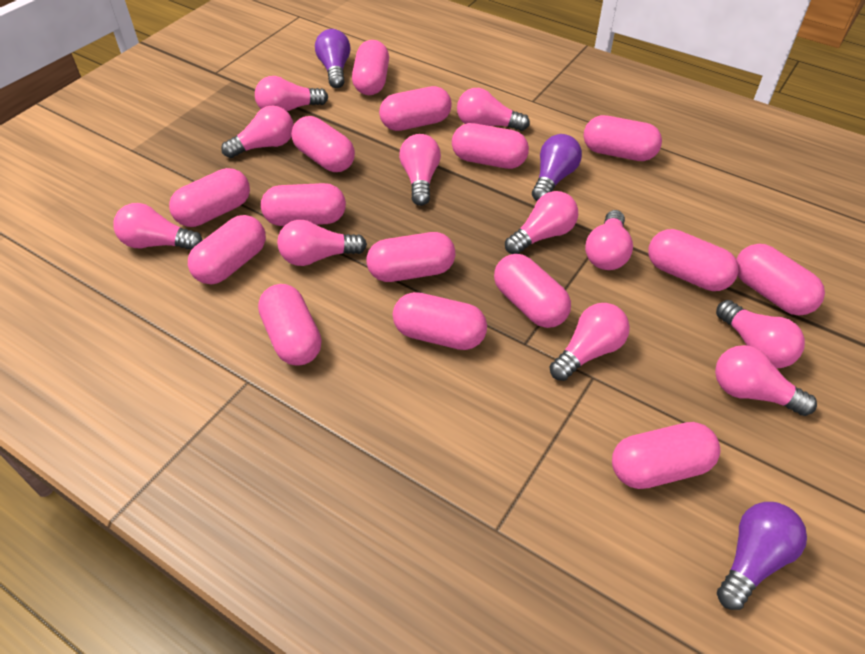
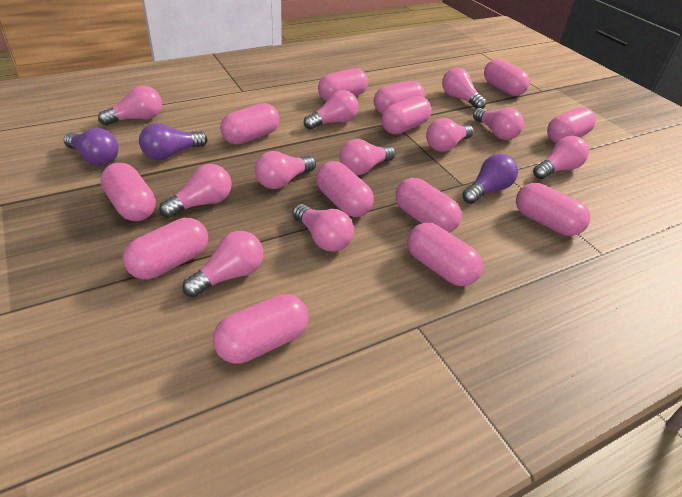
pink capsule: 15 -> 13

